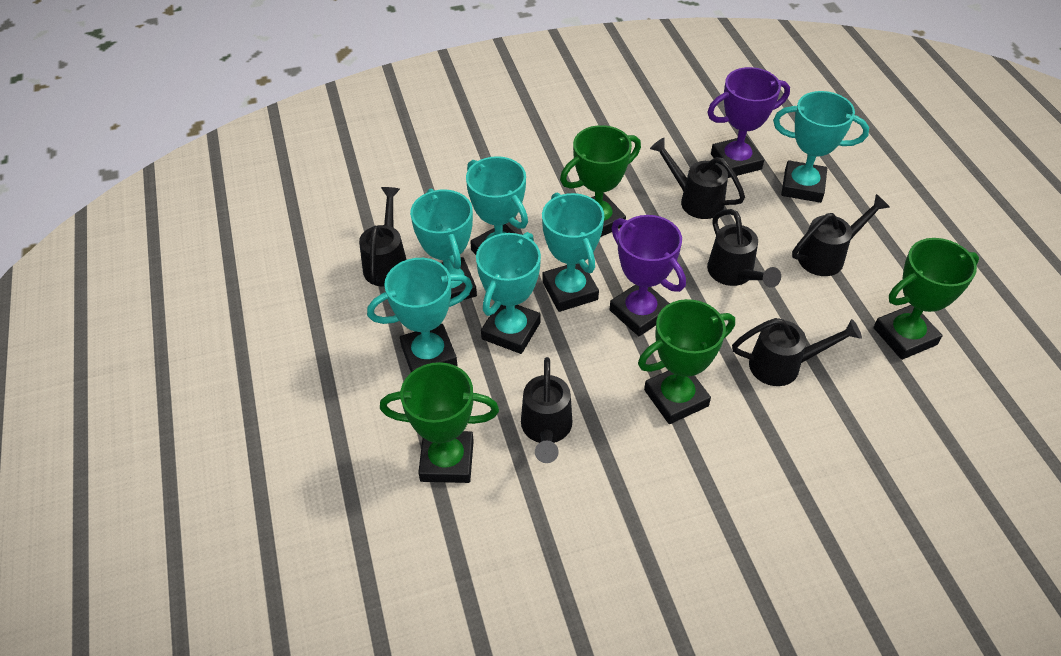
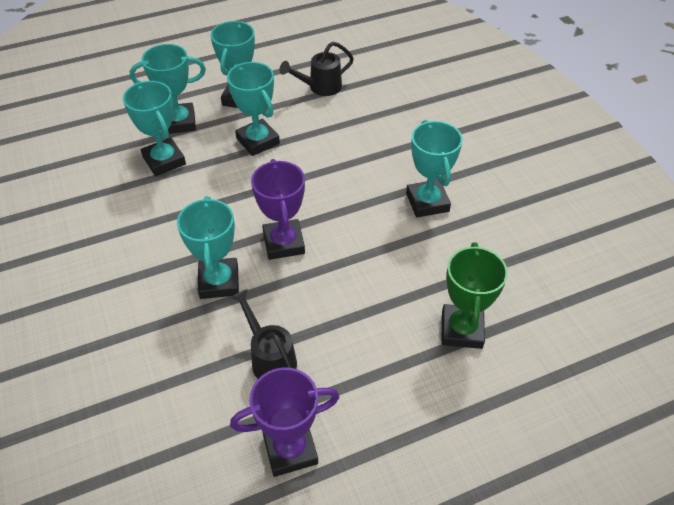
black watering can: 6 -> 2
green trophy: 4 -> 1

